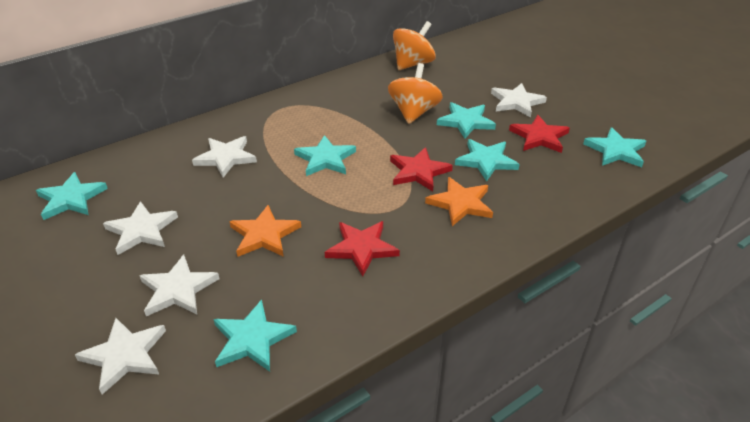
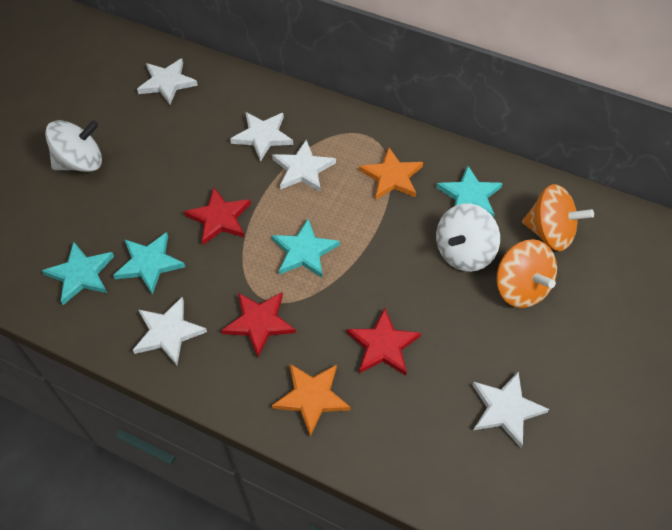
turquoise star: 6 -> 4
white spinning top: 0 -> 2

